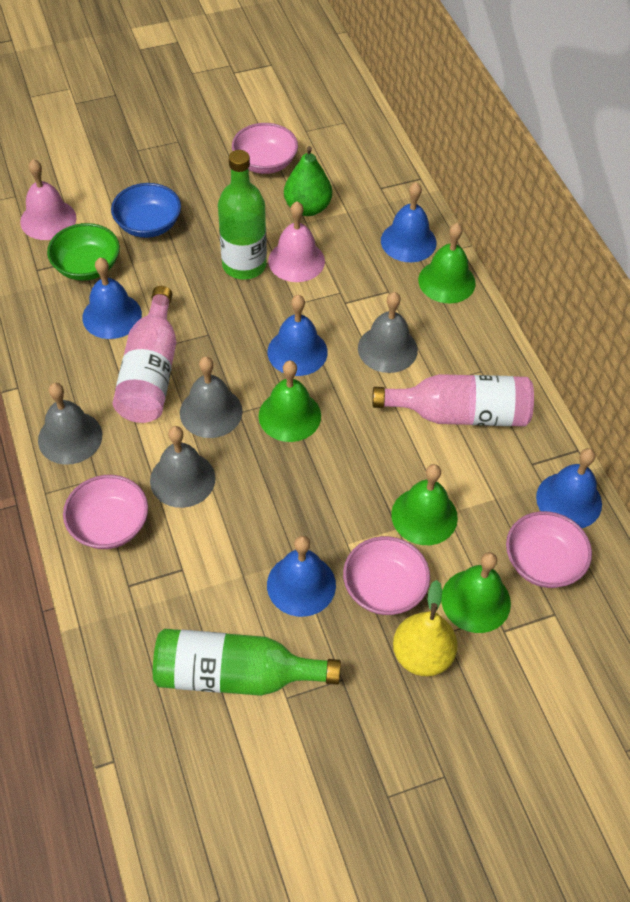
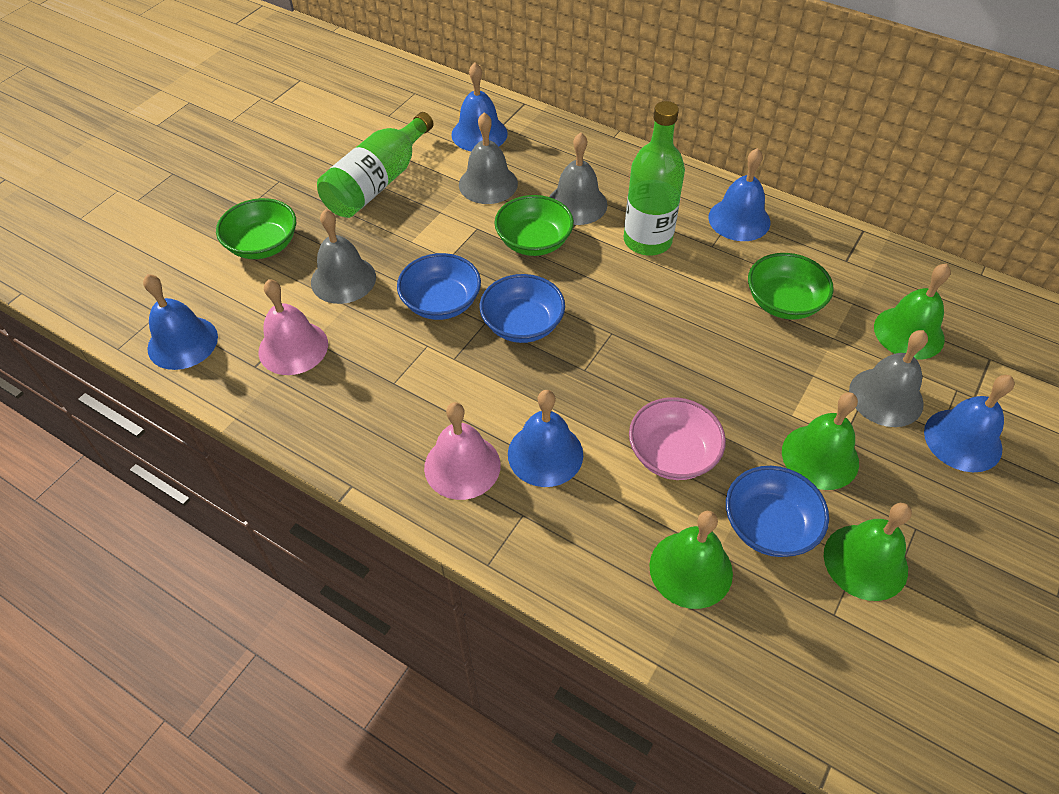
blue bowl: 1 -> 3
green bowl: 1 -> 3
green pear: 1 -> 0
pink bottle: 2 -> 0
pink bowl: 4 -> 1
yellow pear: 1 -> 0

